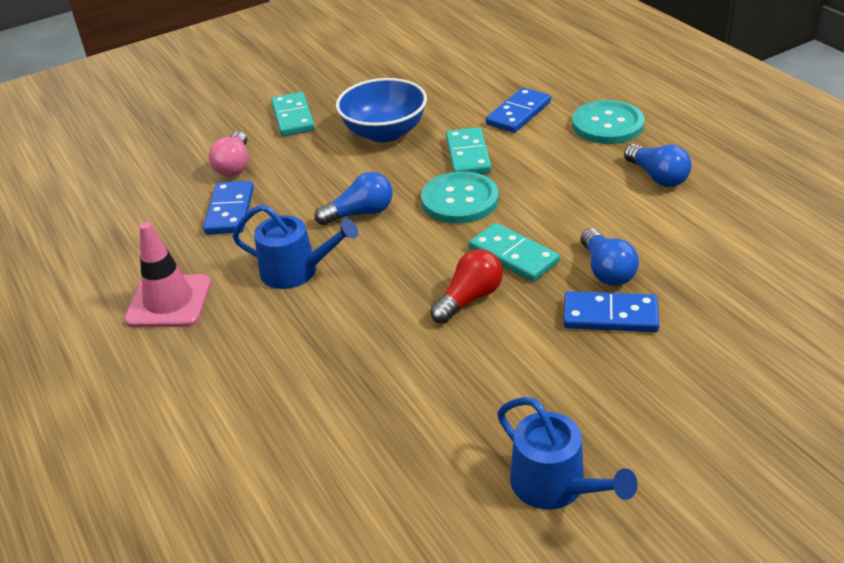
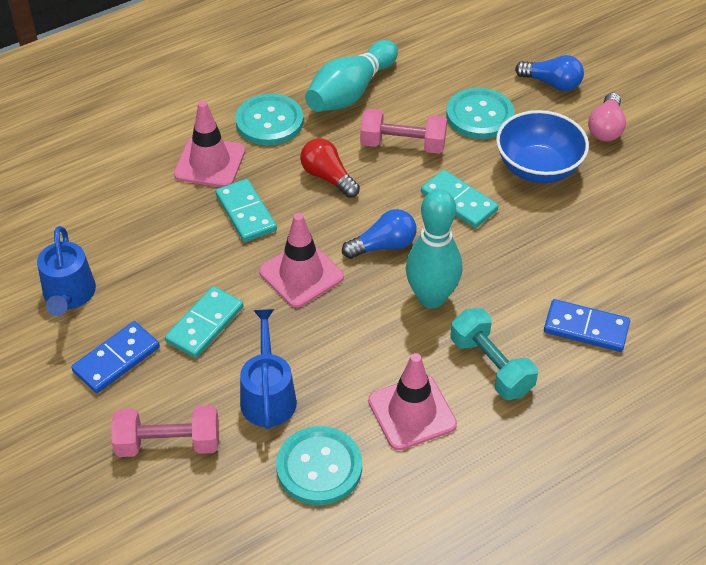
blue domino: 3 -> 2
blue light bulb: 3 -> 2
pink dumbbell: 0 -> 2
pink traffic cone: 1 -> 3
turquoise bowling pin: 0 -> 2
turquoise button: 2 -> 3
turquoise dumbbell: 0 -> 1

